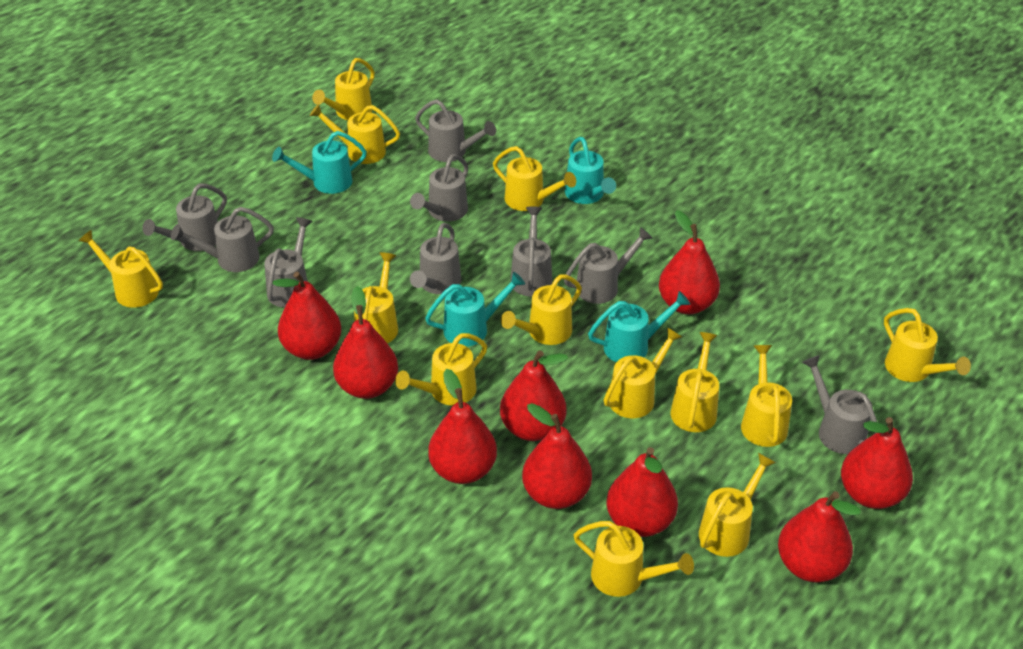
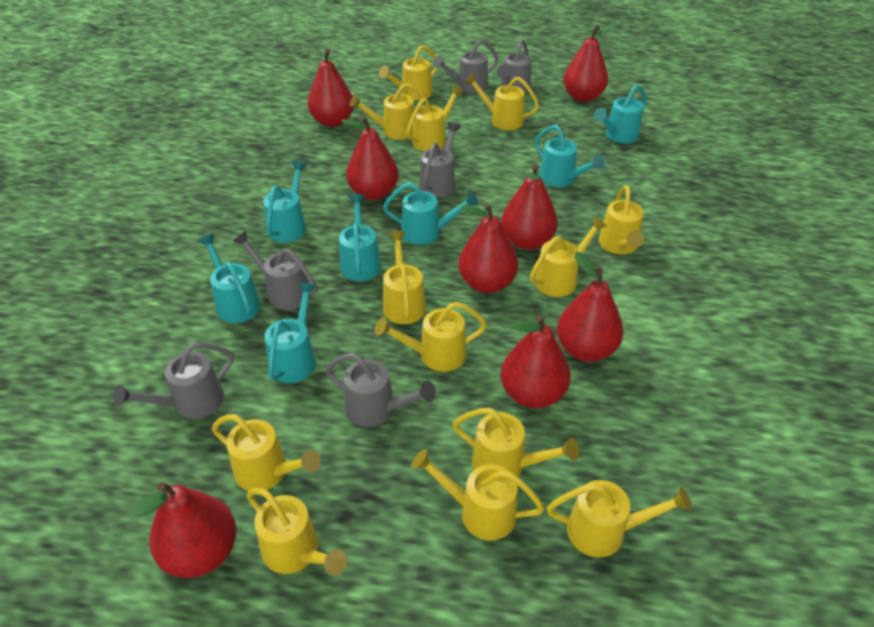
grey watering can: 9 -> 6
red pear: 9 -> 8
turquoise watering can: 4 -> 7

